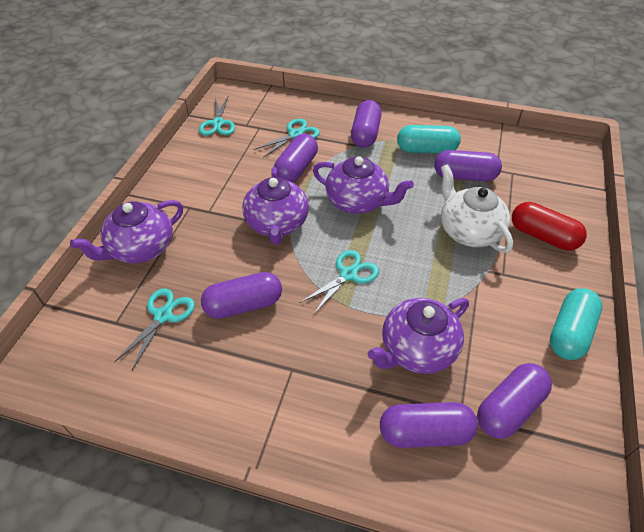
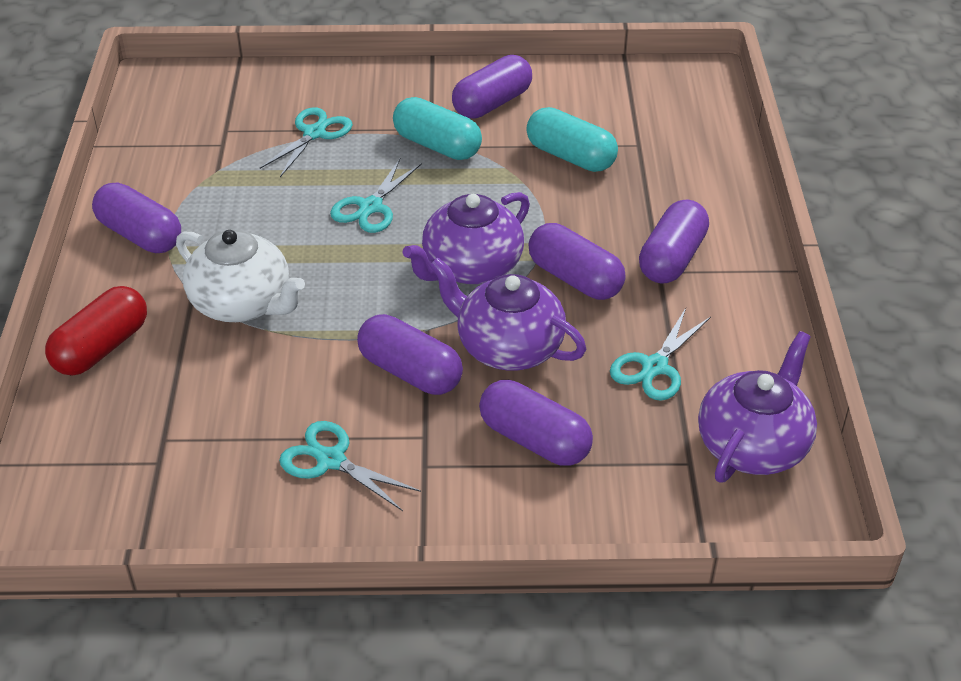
purple teapot: 4 -> 3

